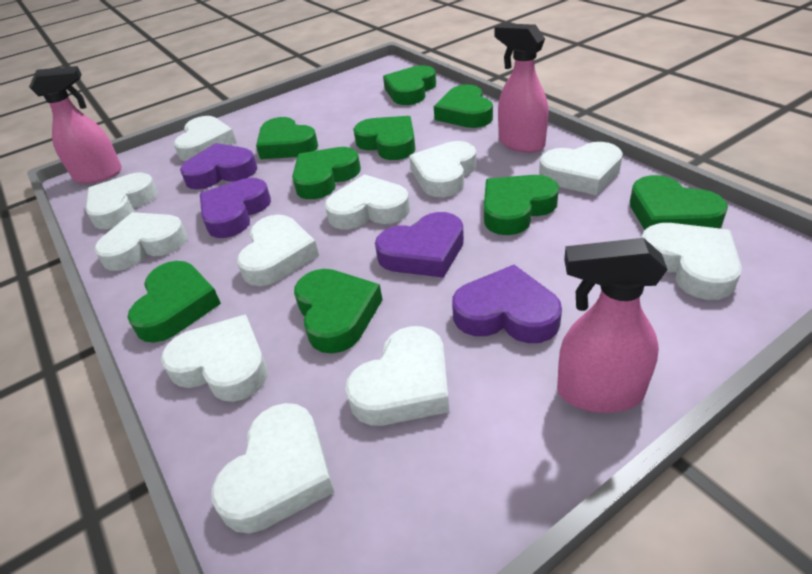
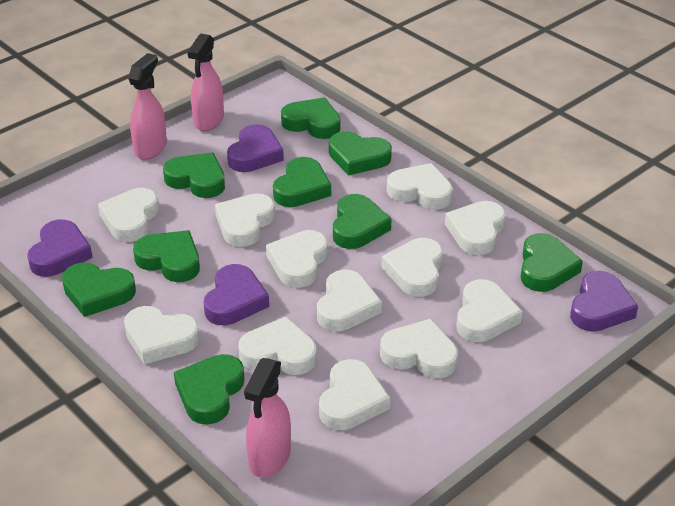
white heart: 11 -> 12

